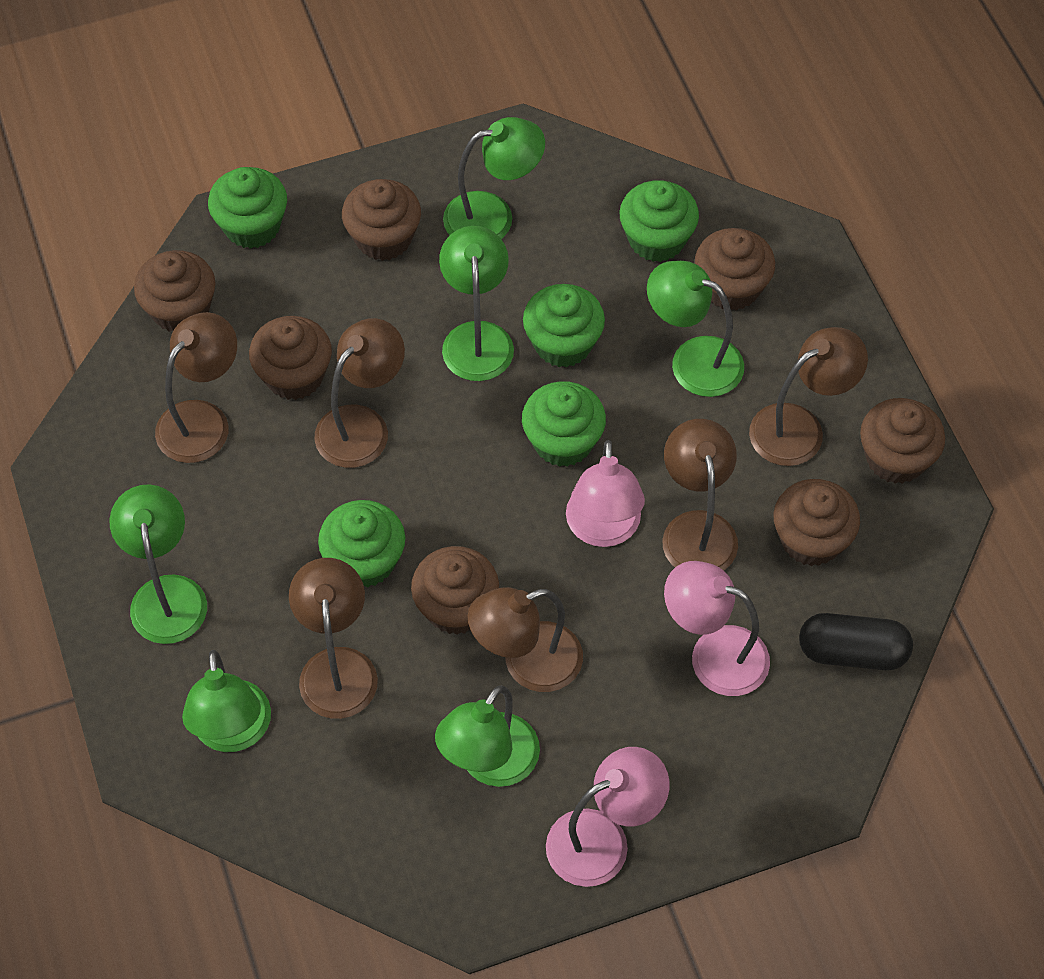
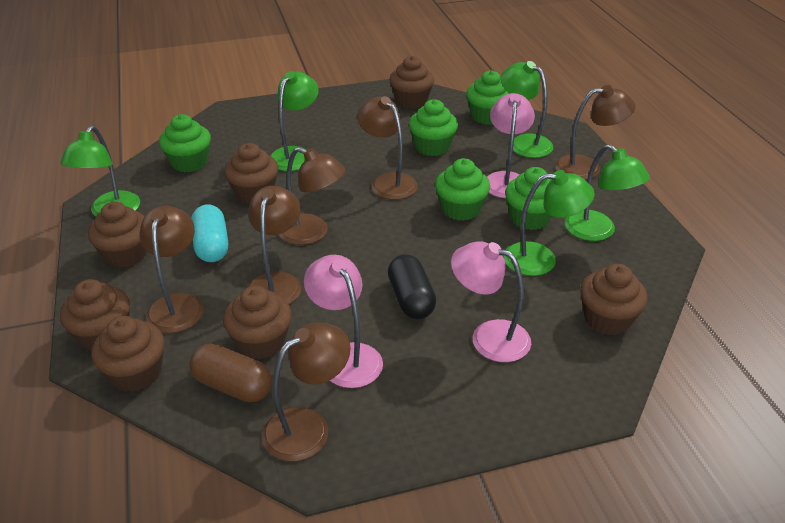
brown capsule: 0 -> 1
green lamp: 6 -> 5
turquoise capsule: 0 -> 1

